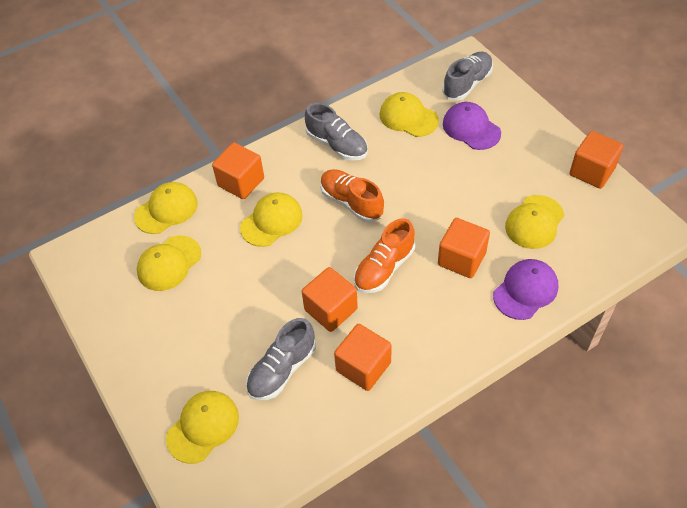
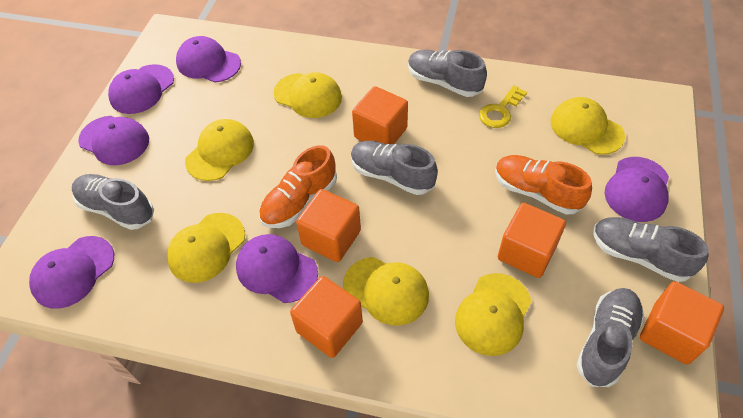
grey shoe: 3 -> 5
purple cap: 2 -> 6
yellow key: 0 -> 1

